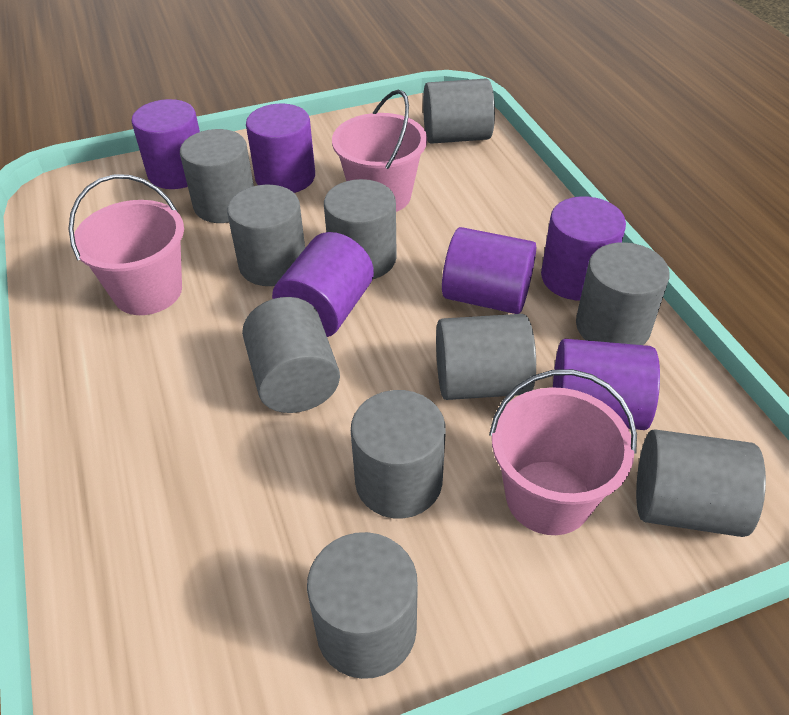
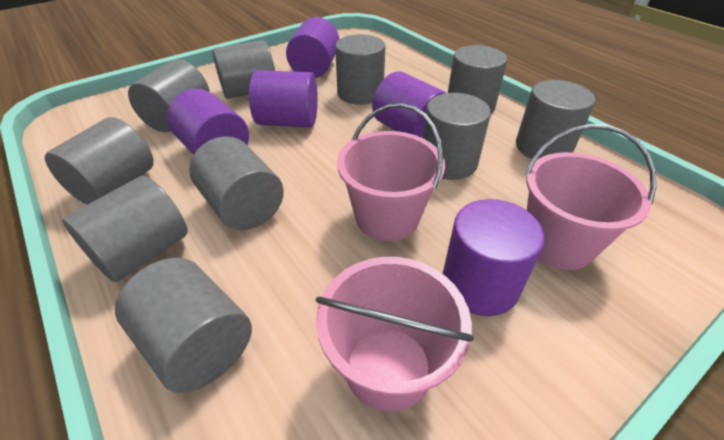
purple cylinder: 6 -> 5

